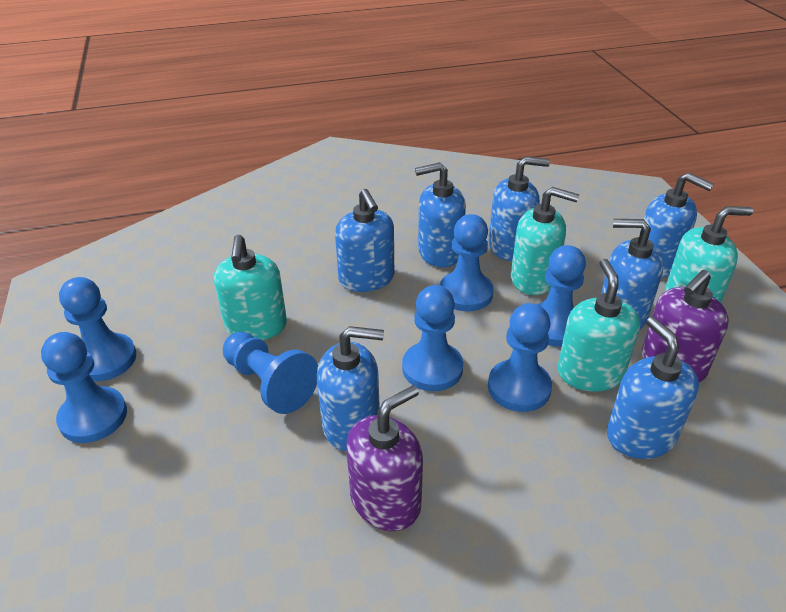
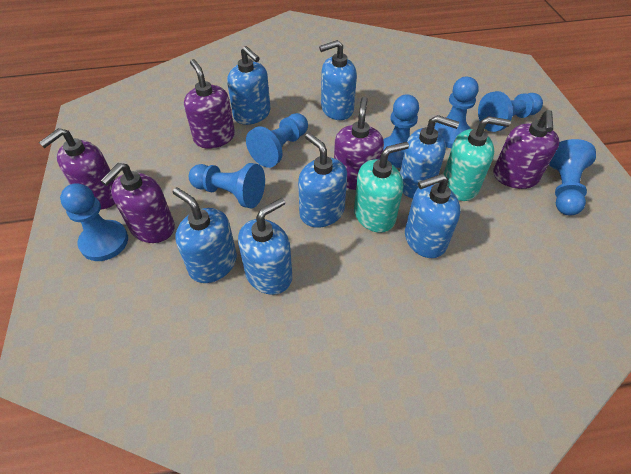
purple soap dispenser: 2 -> 5
turquoise soap dispenser: 4 -> 2

